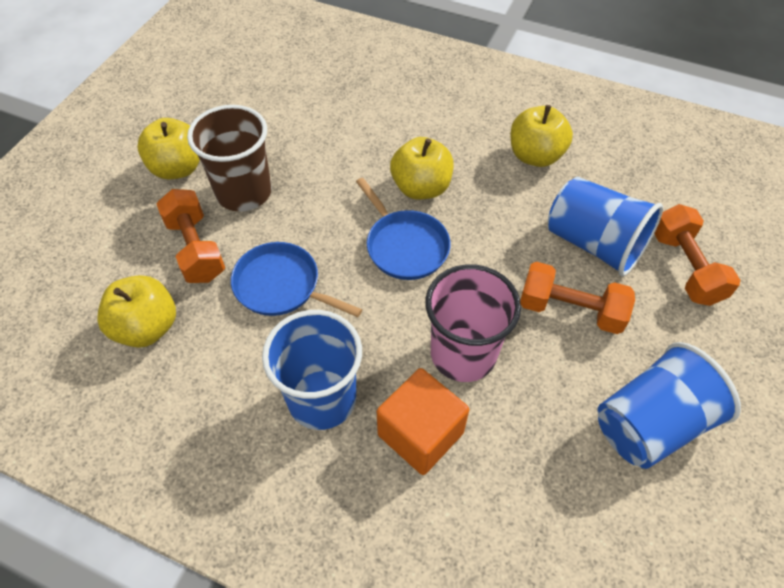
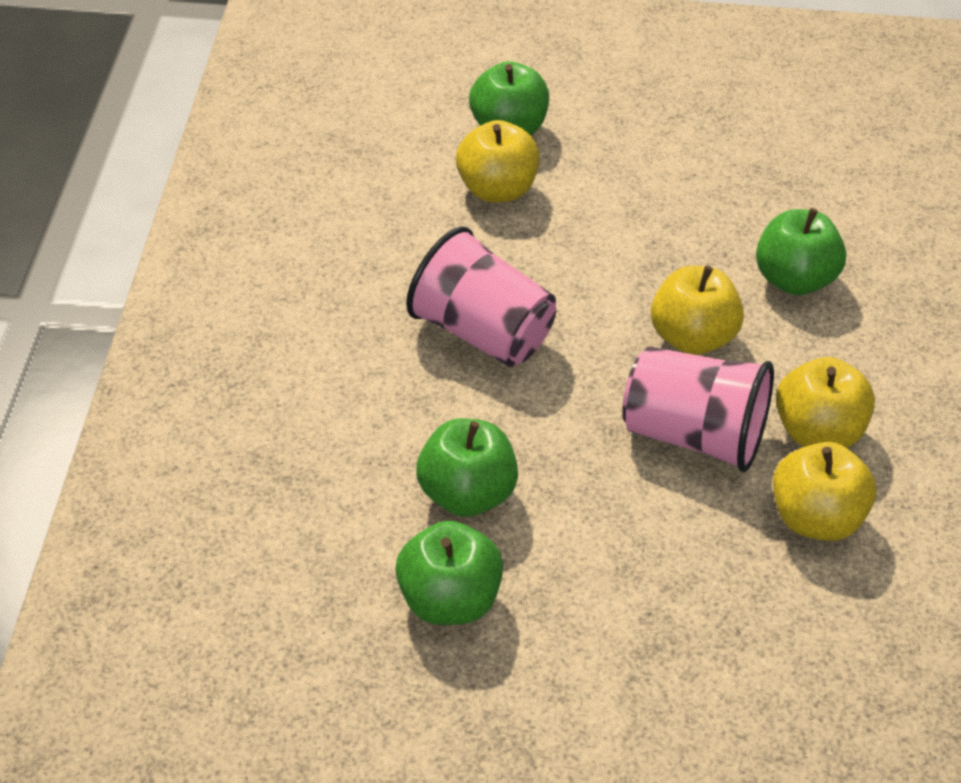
blue cup: 3 -> 0
blue pan: 2 -> 0
brown cup: 1 -> 0
green apple: 0 -> 4
orange cube: 1 -> 0
orange dumbbell: 3 -> 0
pink cup: 1 -> 2

